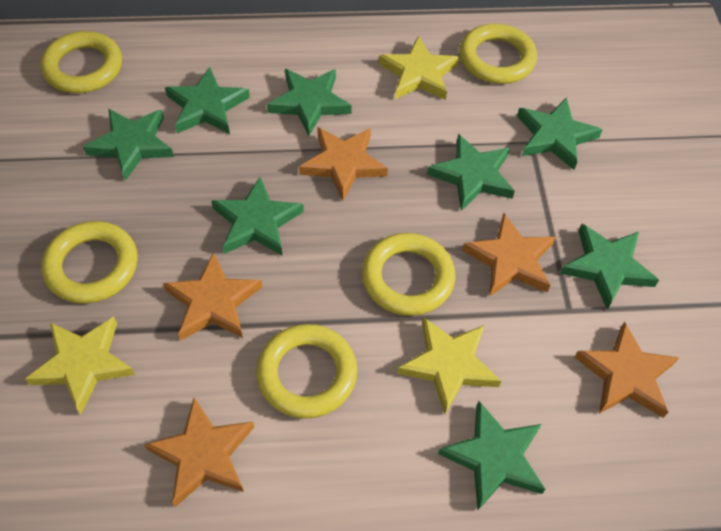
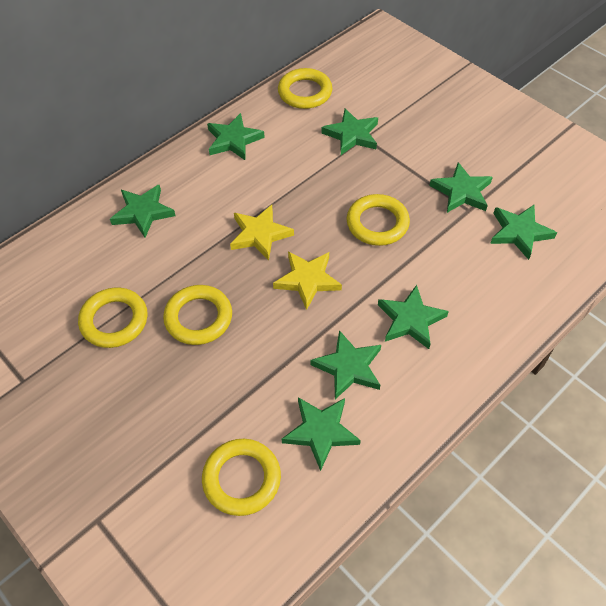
orange star: 5 -> 0
yellow star: 3 -> 2

